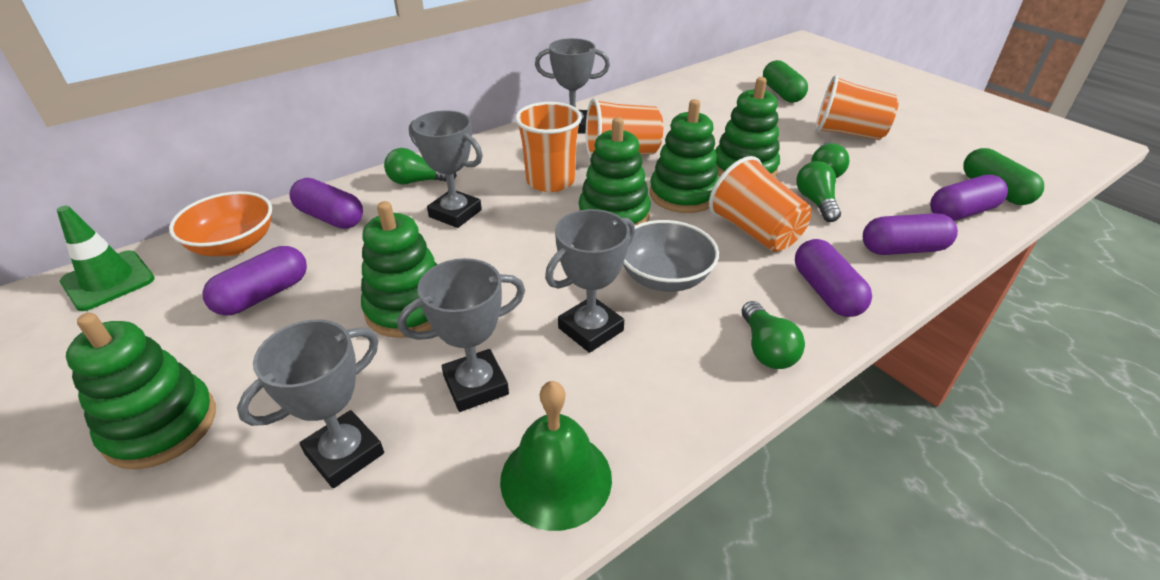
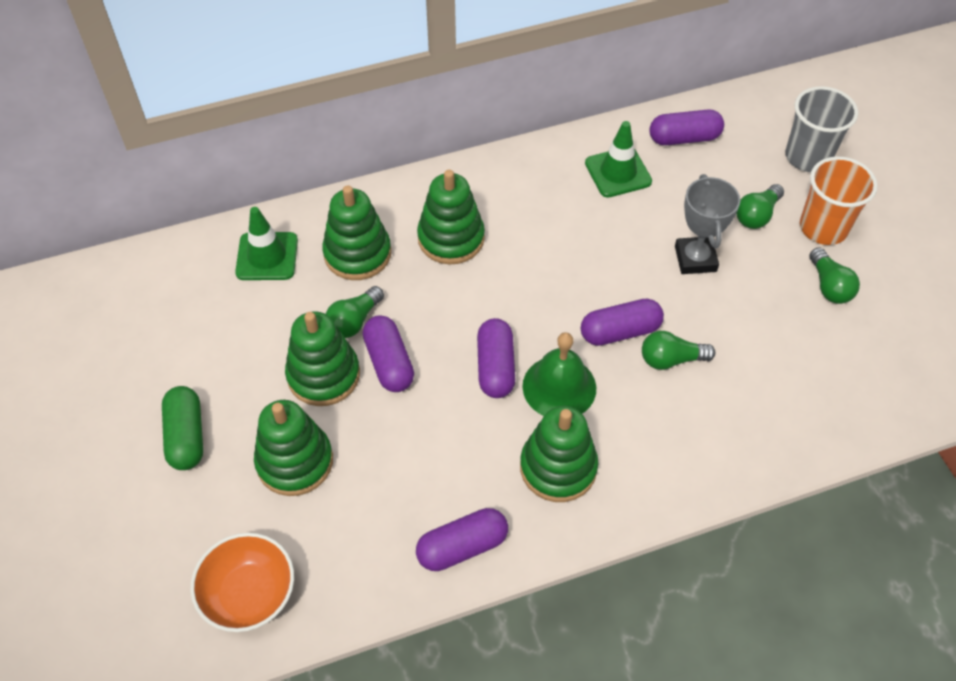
green capsule: 2 -> 1
green traffic cone: 1 -> 2
grey bowl: 1 -> 0
grey cup: 0 -> 1
grey trophy: 5 -> 1
orange cup: 4 -> 1

